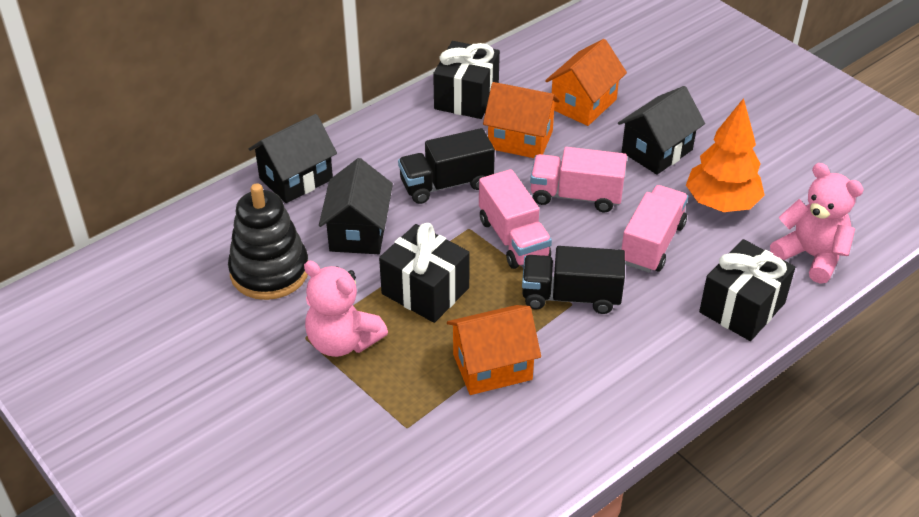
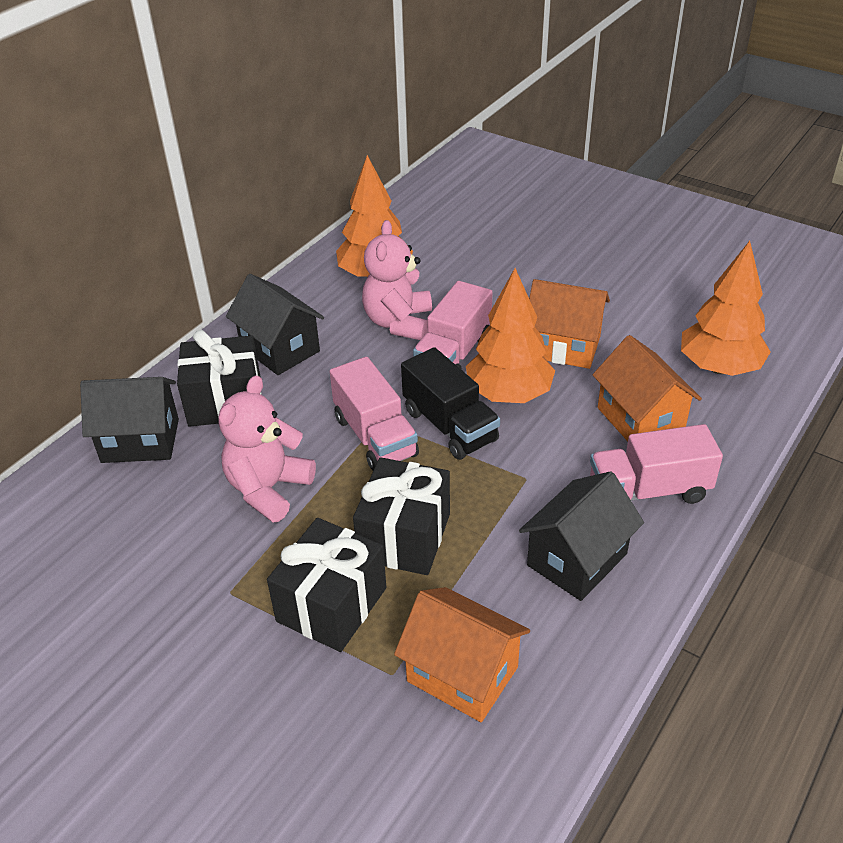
black stacking toy: 1 -> 0
black truck: 2 -> 1
orange tree: 1 -> 3

